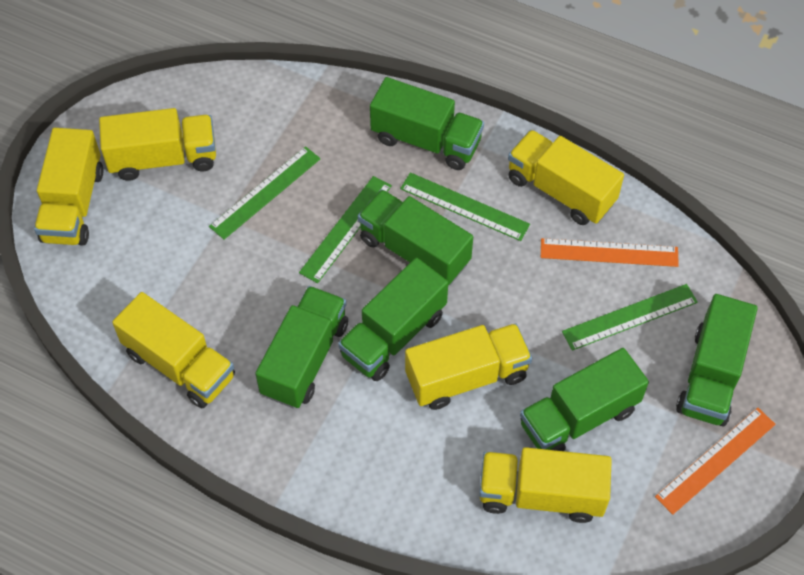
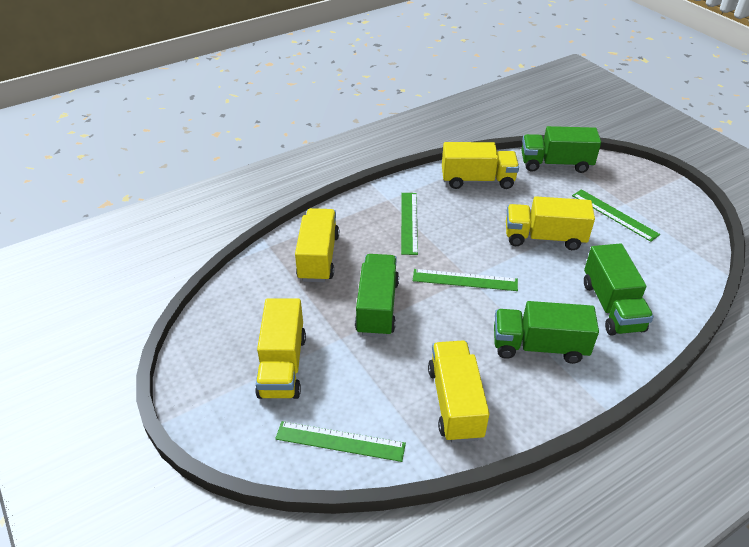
green truck: 6 -> 4
orange ruler: 2 -> 0
yellow truck: 6 -> 5

